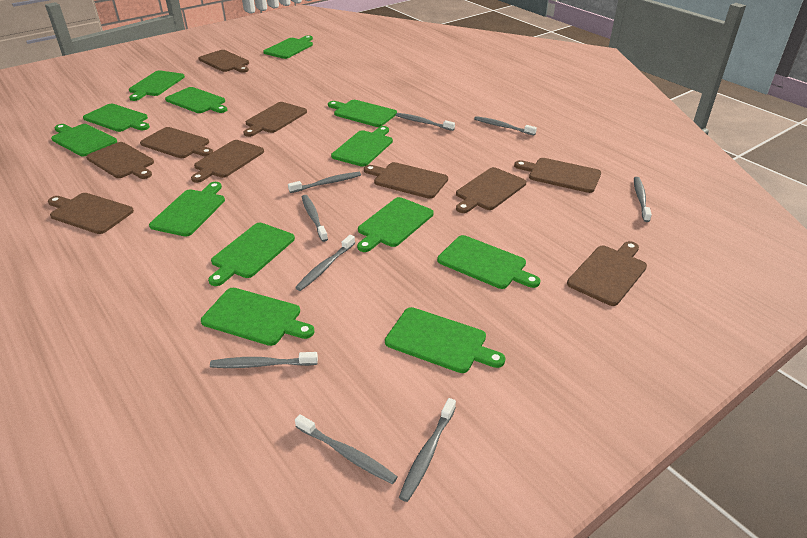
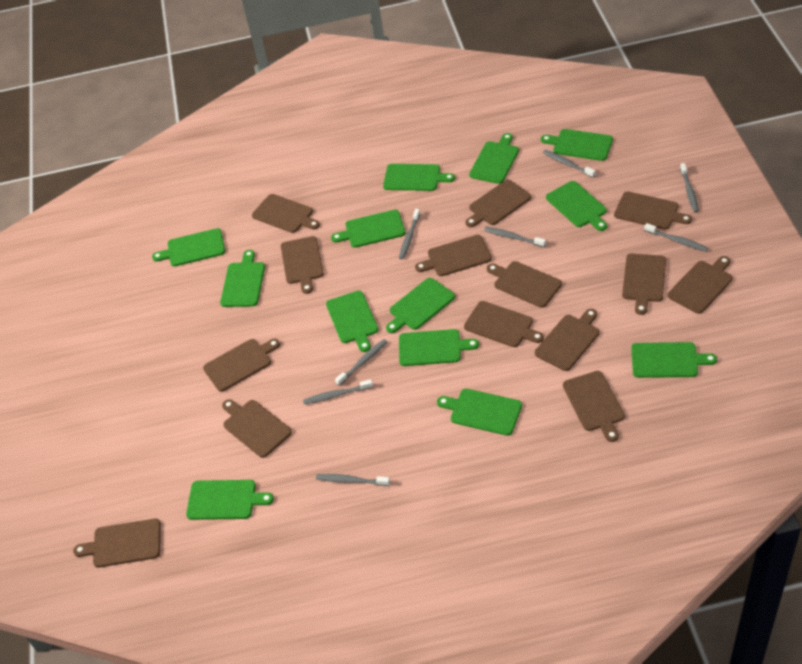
brown cutting board: 10 -> 14
grey toothbrush: 9 -> 8

